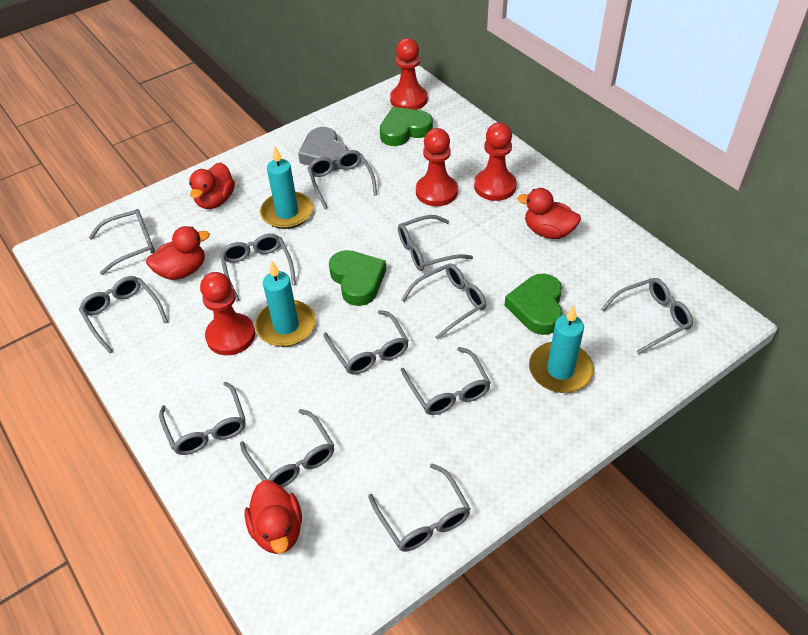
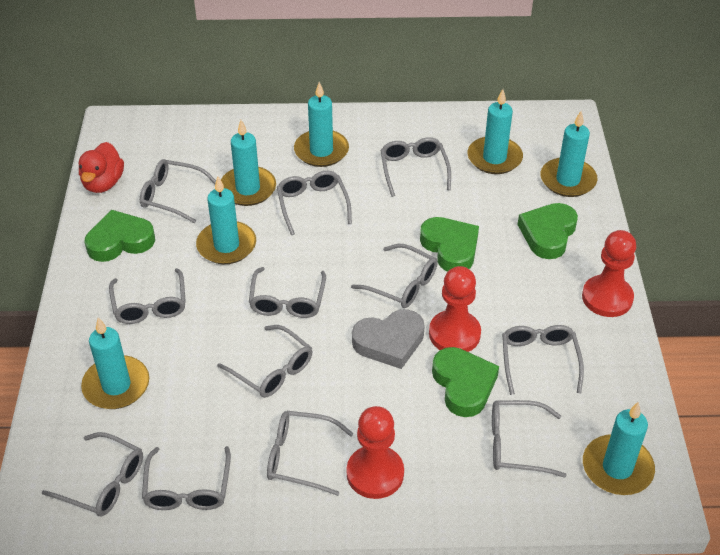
green heart: 3 -> 4
red duck: 4 -> 1
red pawn: 4 -> 3
turquoise candle: 3 -> 7

